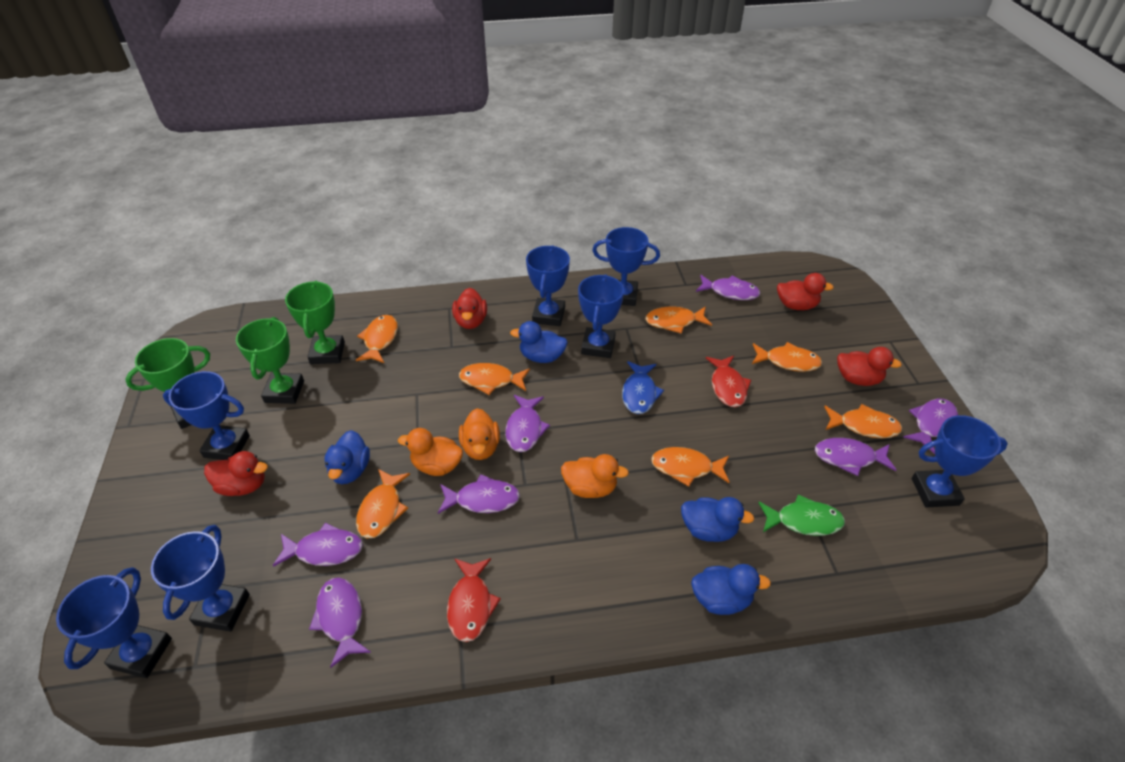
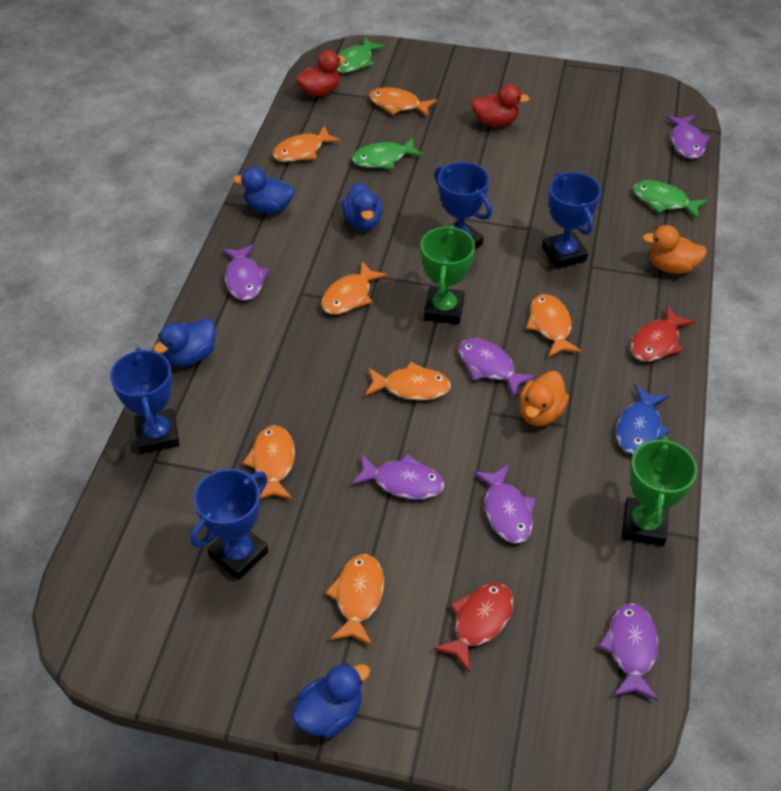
blue trophy: 7 -> 4
green fish: 1 -> 3
green trophy: 3 -> 2
orange duck: 3 -> 2
purple fish: 7 -> 6
red duck: 4 -> 2

